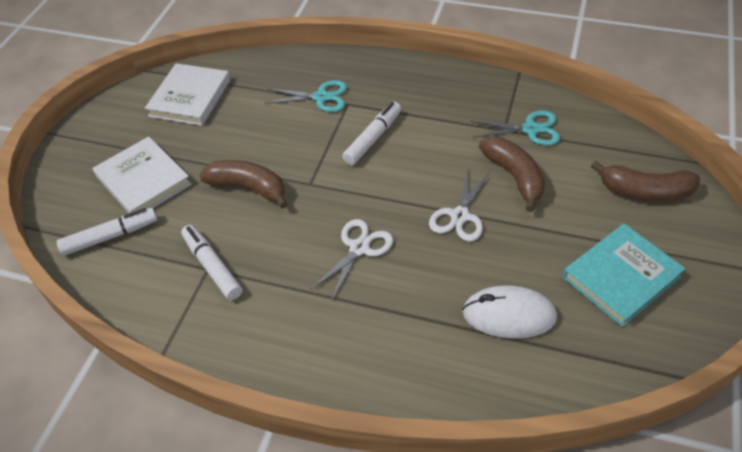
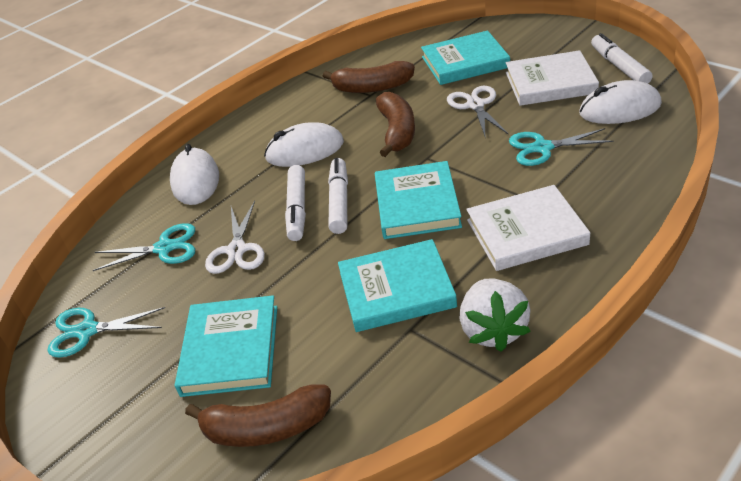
turquoise book: 1 -> 4
turquoise scissors: 2 -> 3
white mouse: 1 -> 3
white strawberry: 0 -> 1

